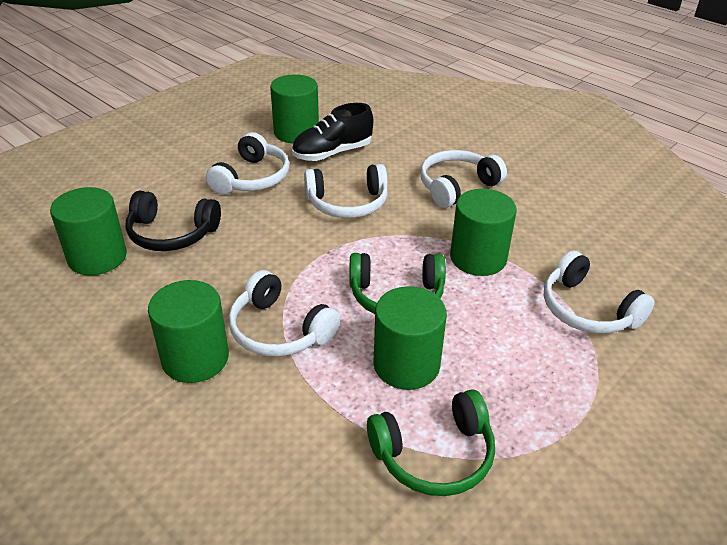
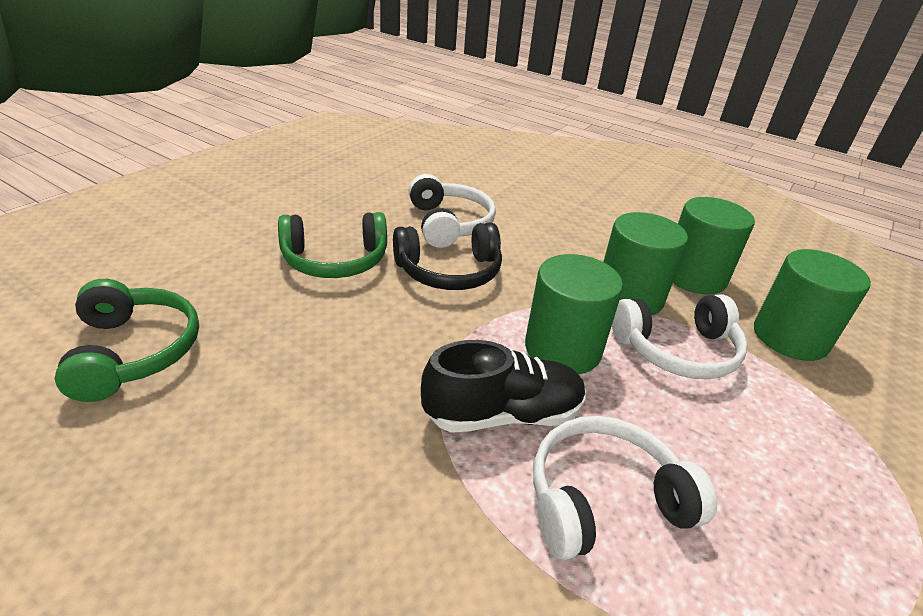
green cylinder: 5 -> 4
white headphones: 5 -> 3

